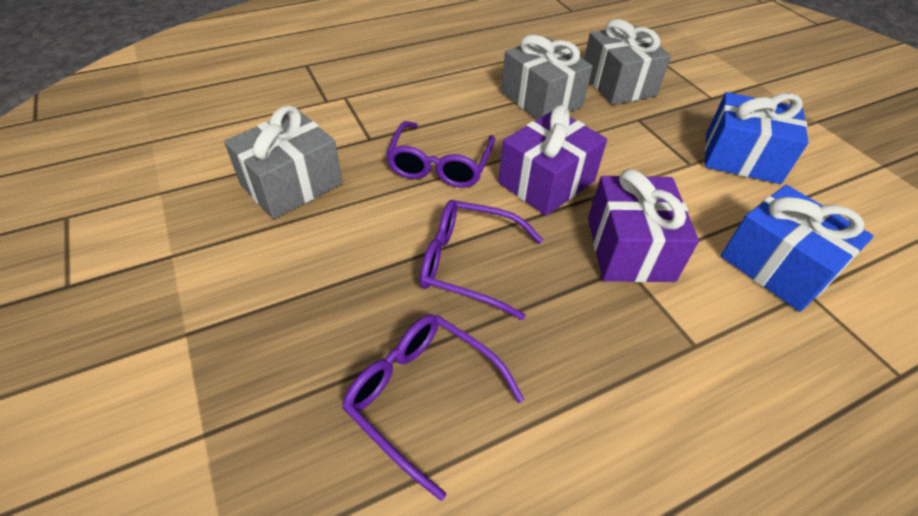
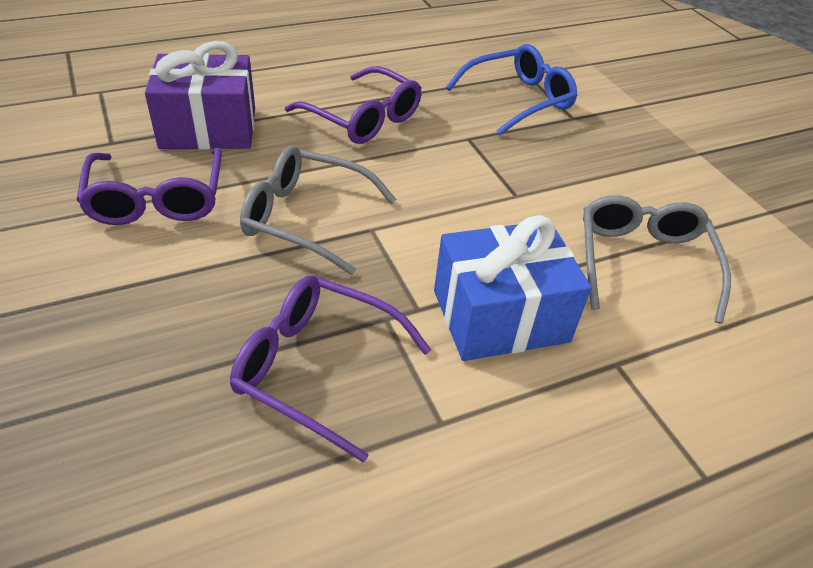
blue gift: 2 -> 1
blue glasses: 0 -> 1
grey gift: 3 -> 0
grey glasses: 0 -> 2
purple gift: 2 -> 1

